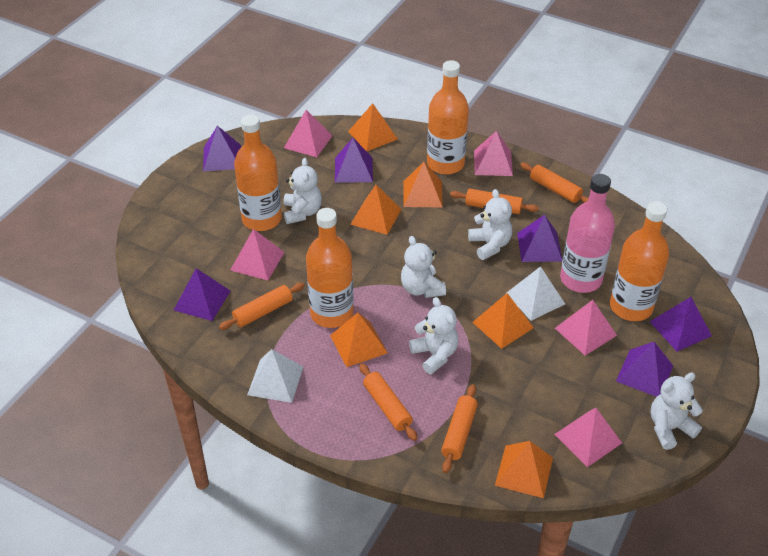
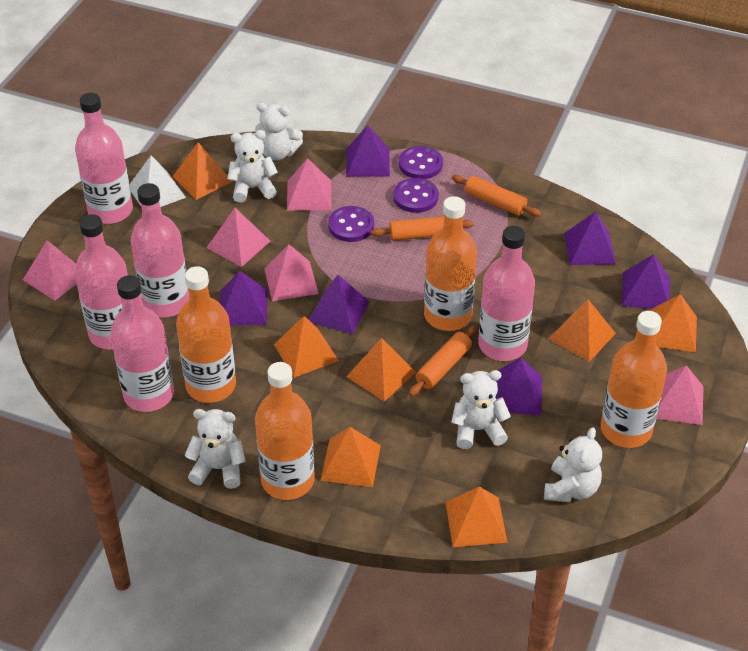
orange pyramid: 6 -> 7
orange rolling pin: 5 -> 3
pink bottle: 1 -> 5
purple button: 0 -> 3
white pyramid: 2 -> 1

